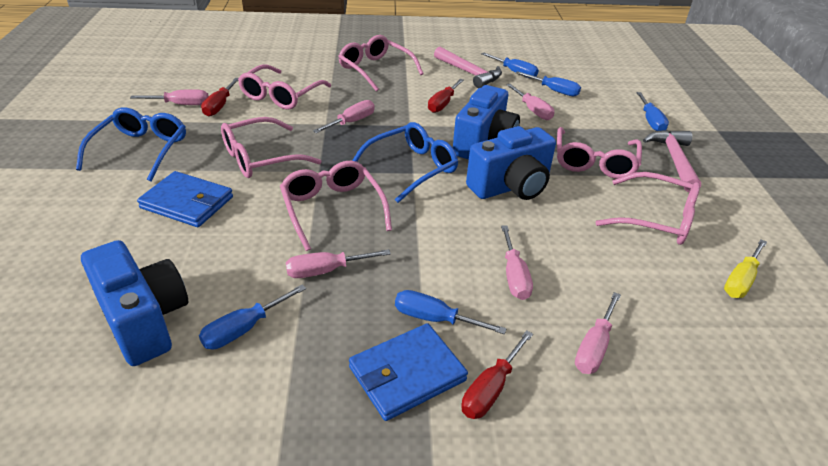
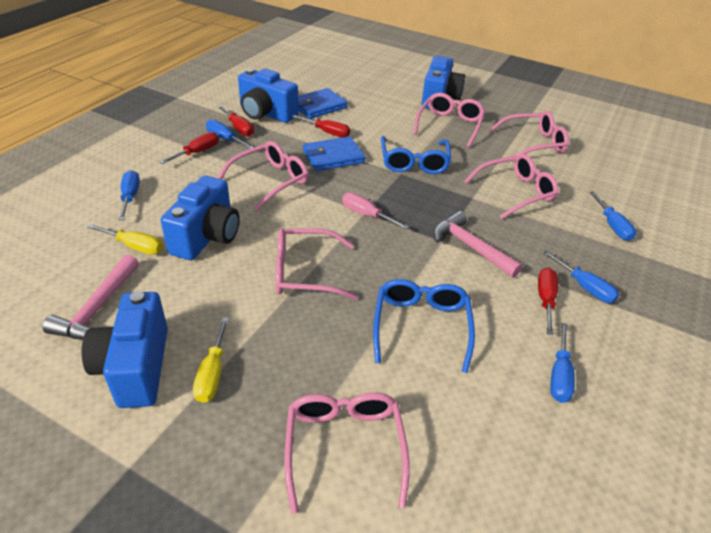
blue camera: 3 -> 4
pink screwdriver: 6 -> 1
red screwdriver: 3 -> 4
yellow screwdriver: 1 -> 2

